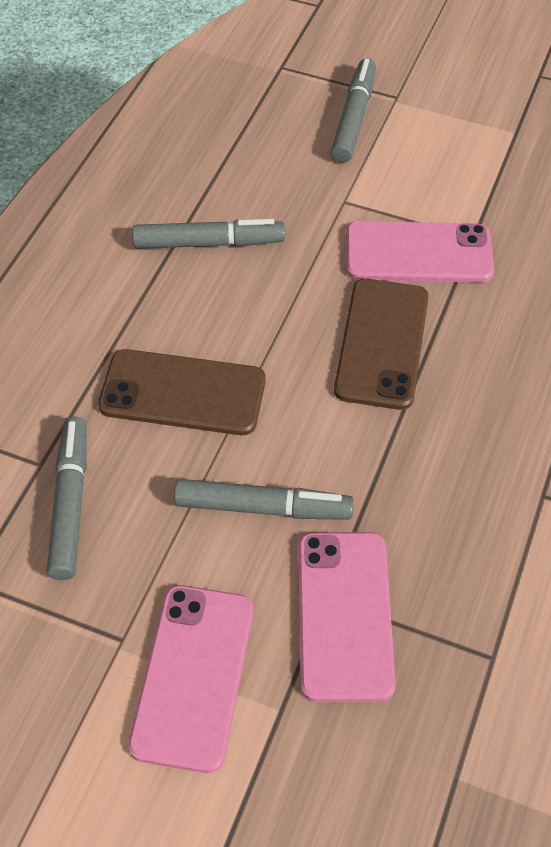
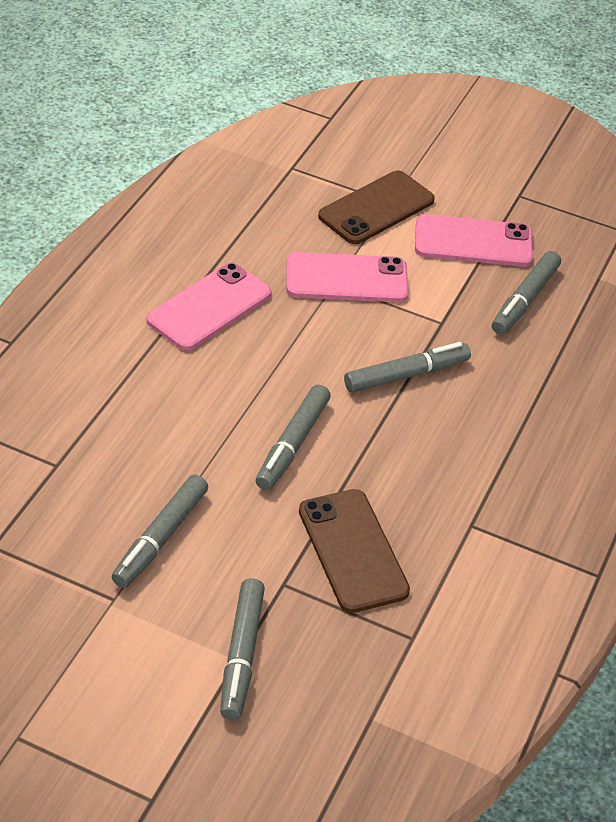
grey marker: 4 -> 5

